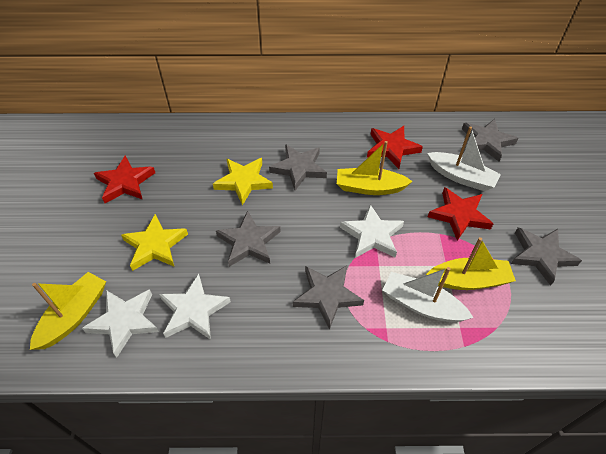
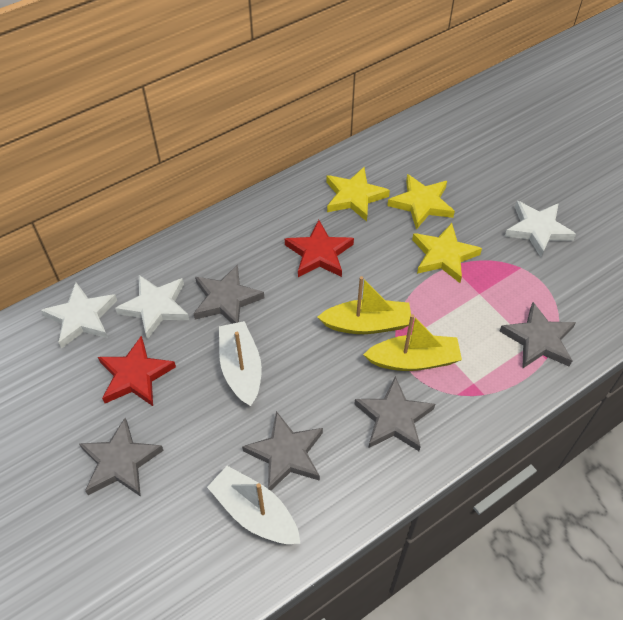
red star: 3 -> 2
yellow boat: 3 -> 2
yellow star: 2 -> 3

